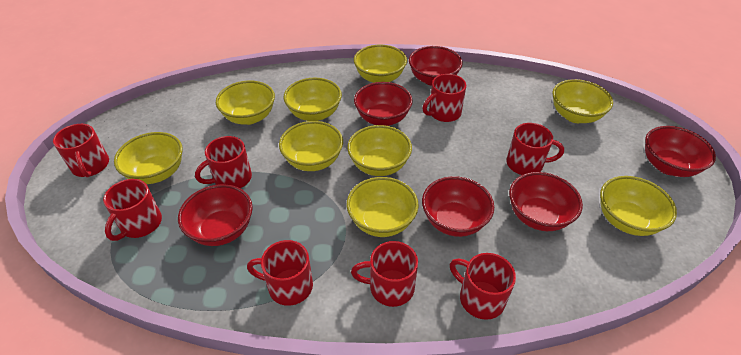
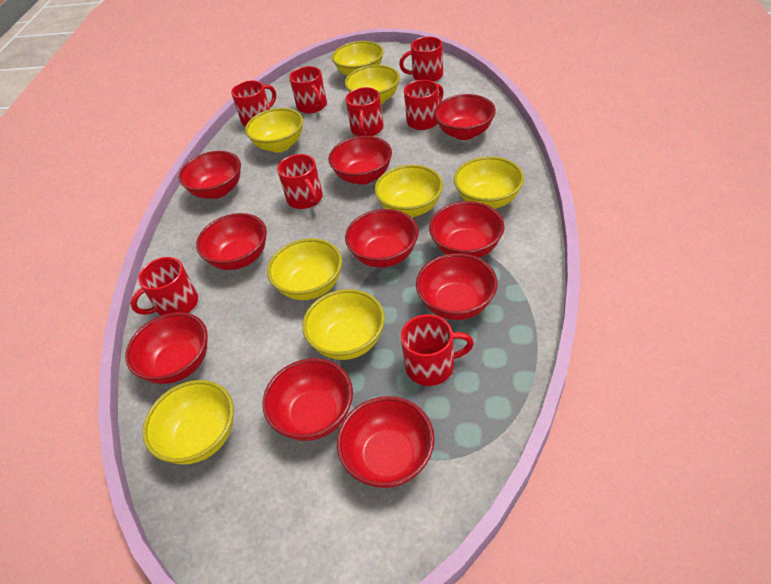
red bowl: 6 -> 10
yellow bowl: 9 -> 8

